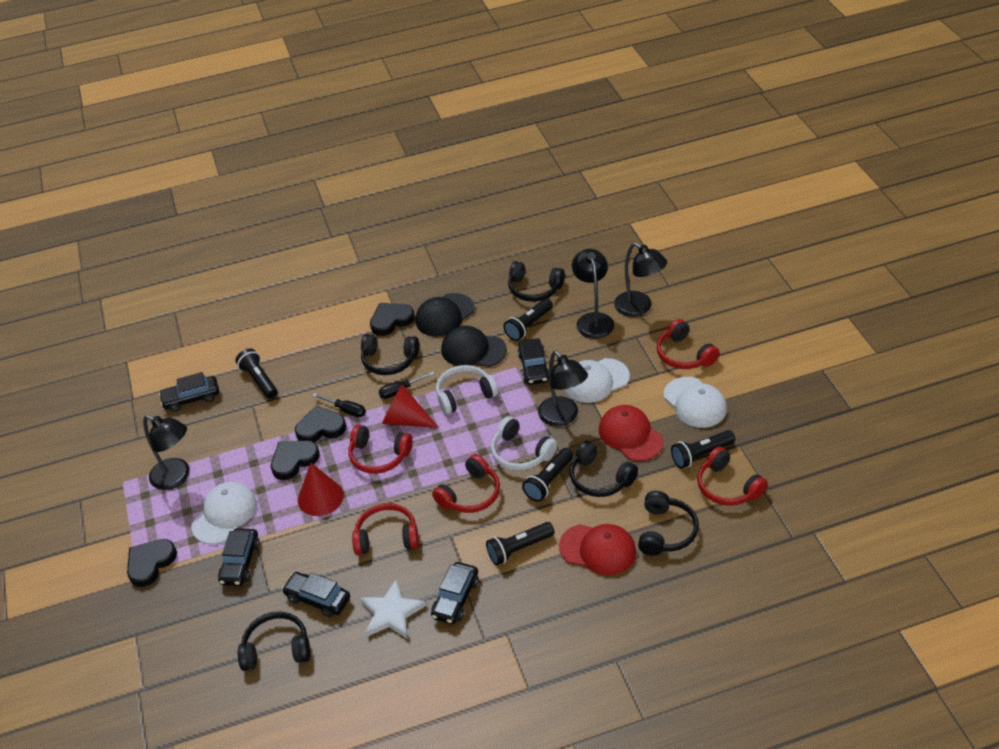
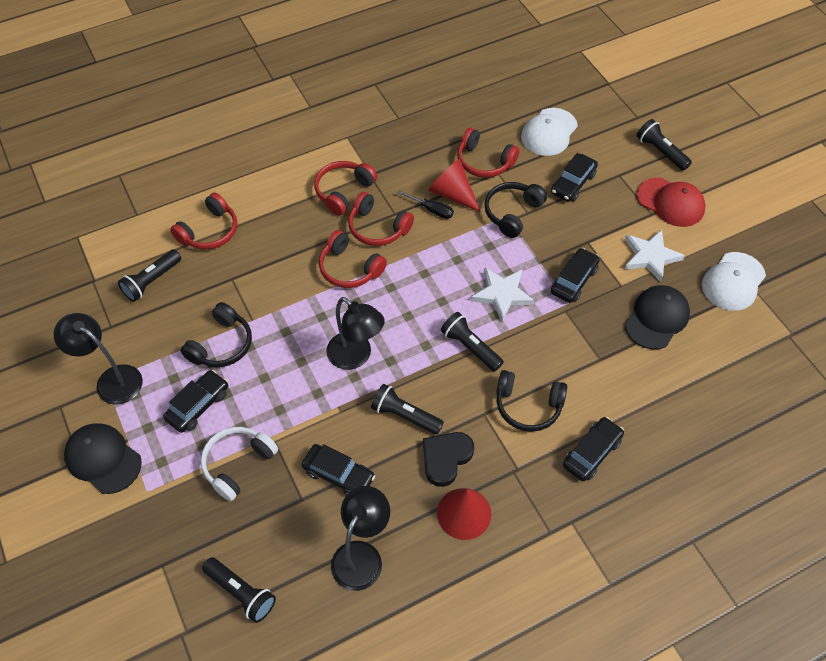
black headphones: 5 -> 3
black heart: 4 -> 1
black lamp: 4 -> 3
black screwdriver: 2 -> 1
red cap: 2 -> 1
white cap: 3 -> 2
white headphones: 2 -> 1
white star: 1 -> 2

